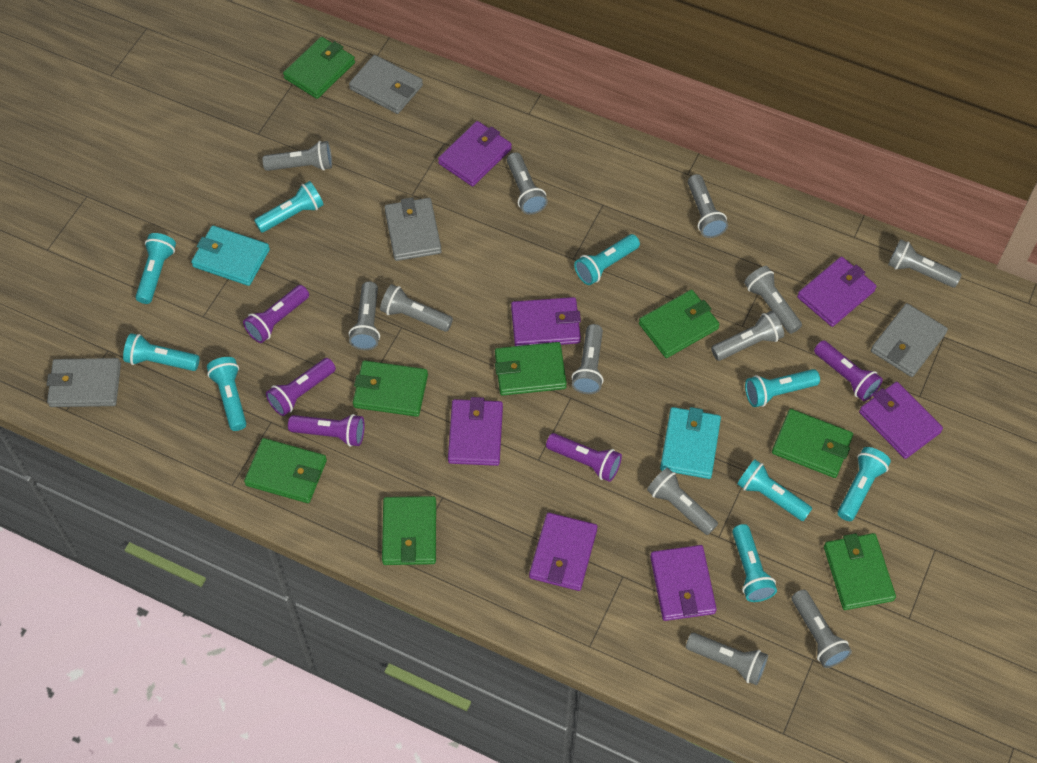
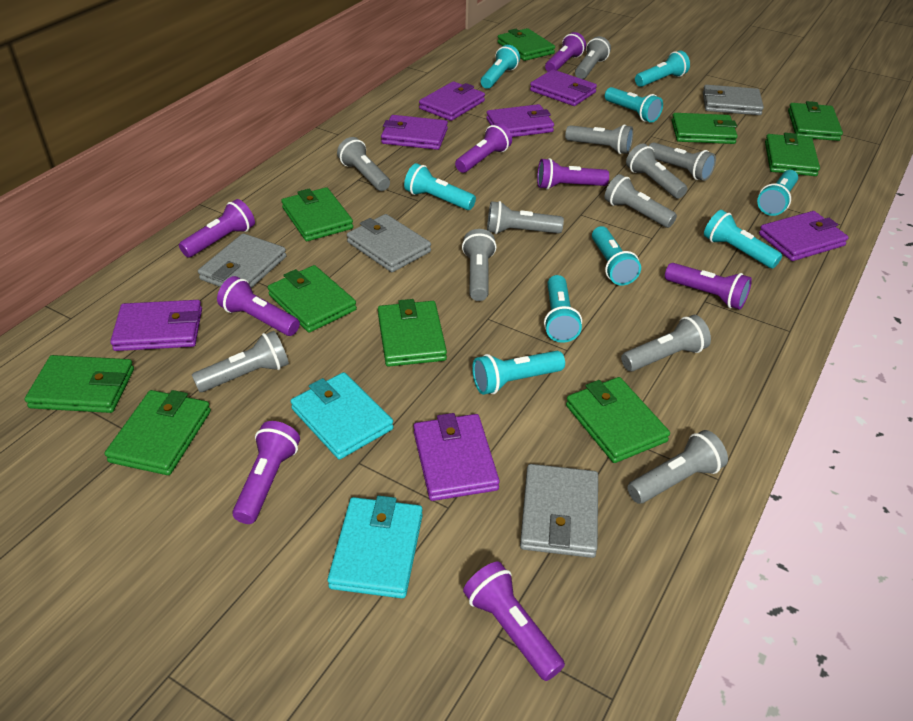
green wallet: 8 -> 10
grey flashlight: 12 -> 11
purple flashlight: 5 -> 8

